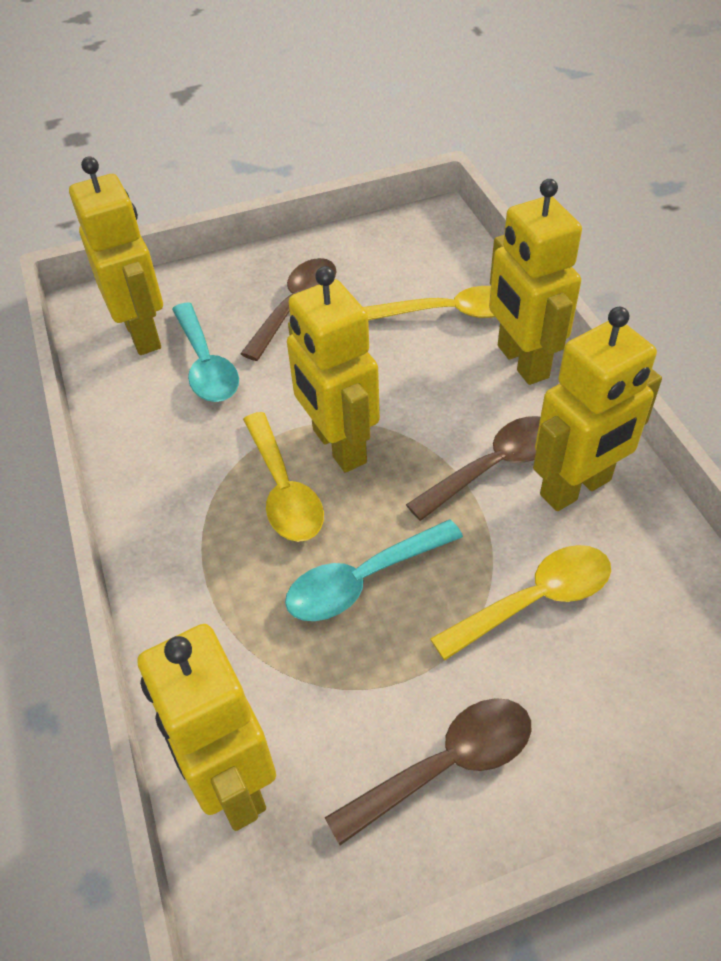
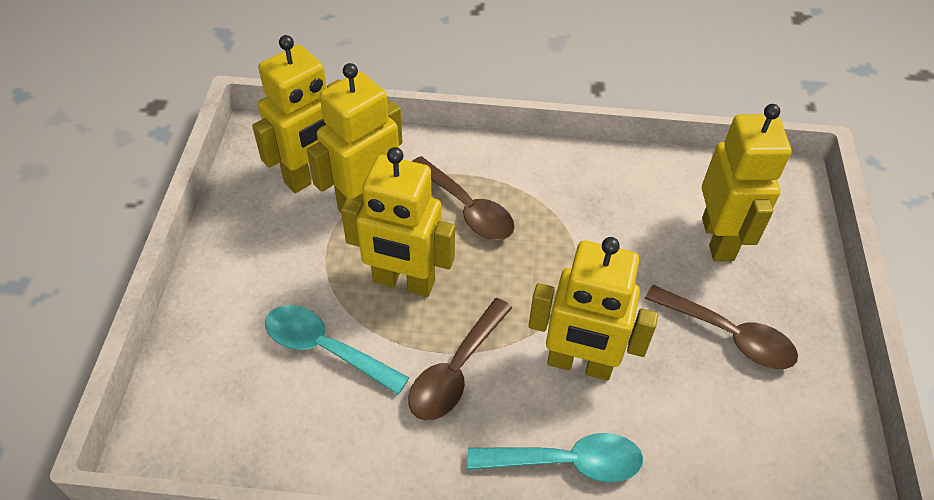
yellow spoon: 3 -> 0

